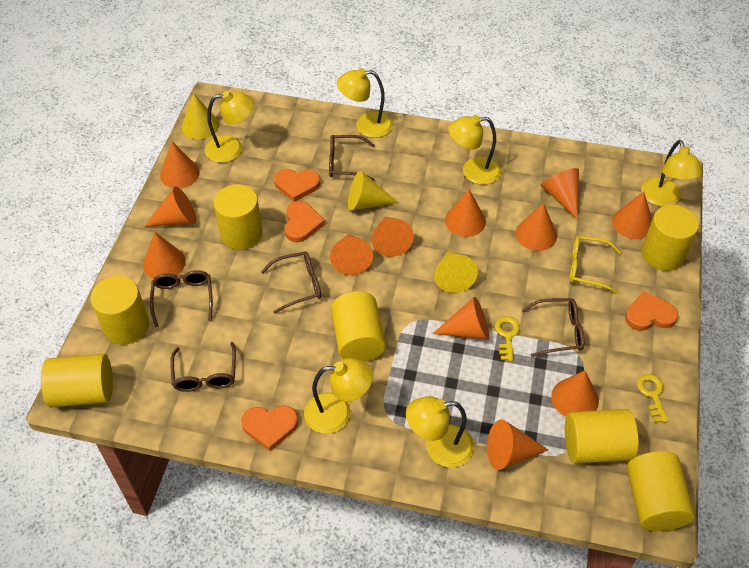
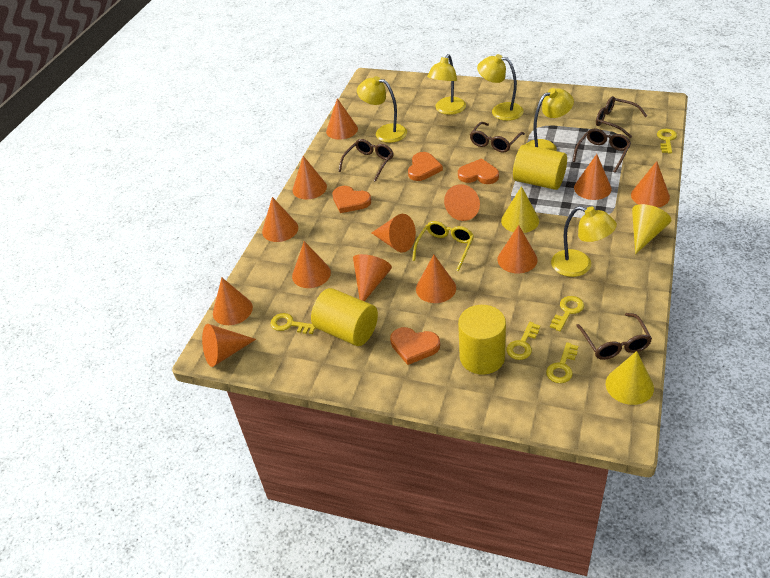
orange cone: 12 -> 13
yellow cylinder: 7 -> 3
yellow key: 2 -> 5
yellow lamp: 6 -> 5

